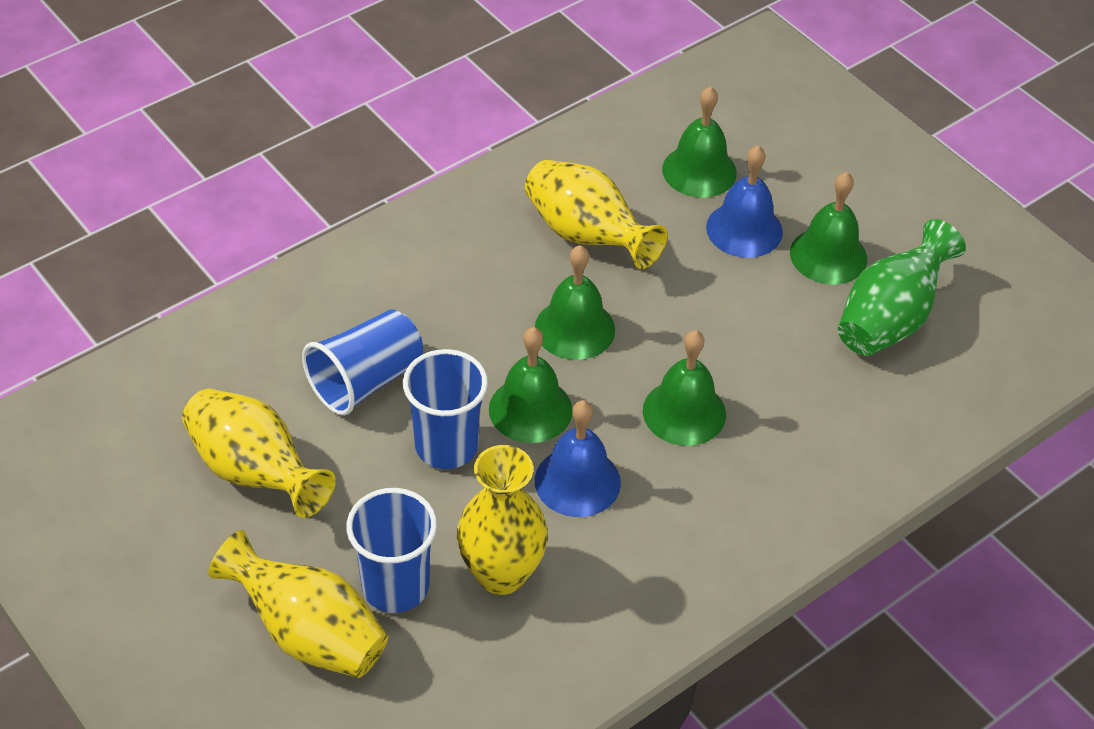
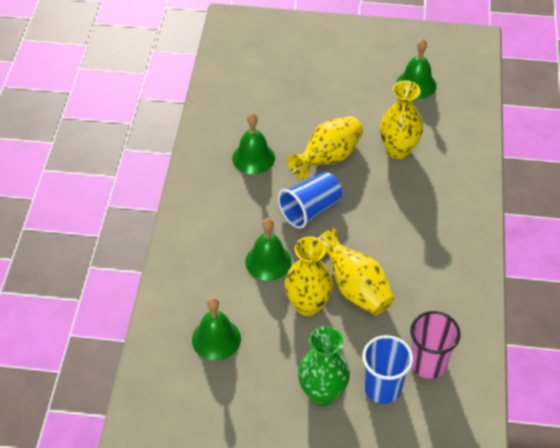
blue bell: 2 -> 0
blue cup: 3 -> 2
green bell: 5 -> 4
pink cup: 0 -> 1

